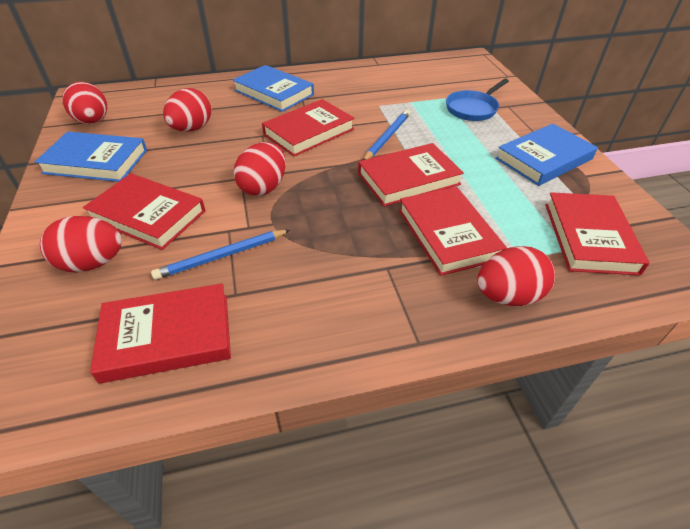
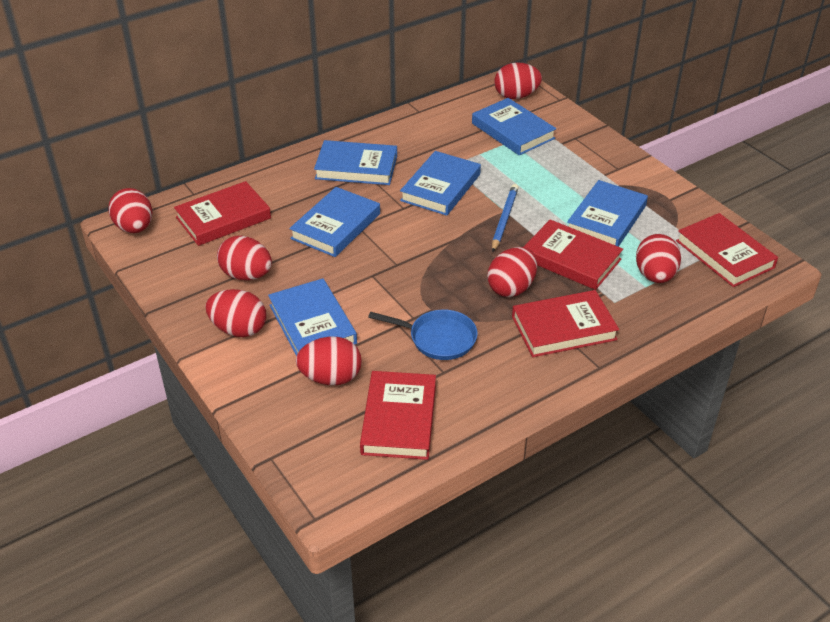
blue book: 3 -> 6
blue pencil: 2 -> 1
red book: 6 -> 5
red egg: 5 -> 7

